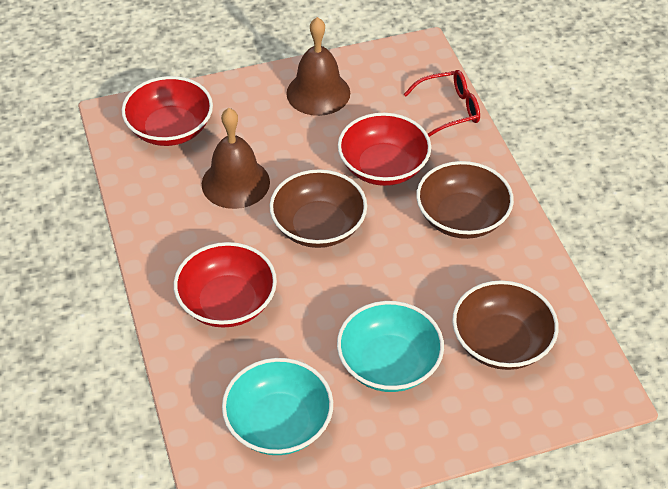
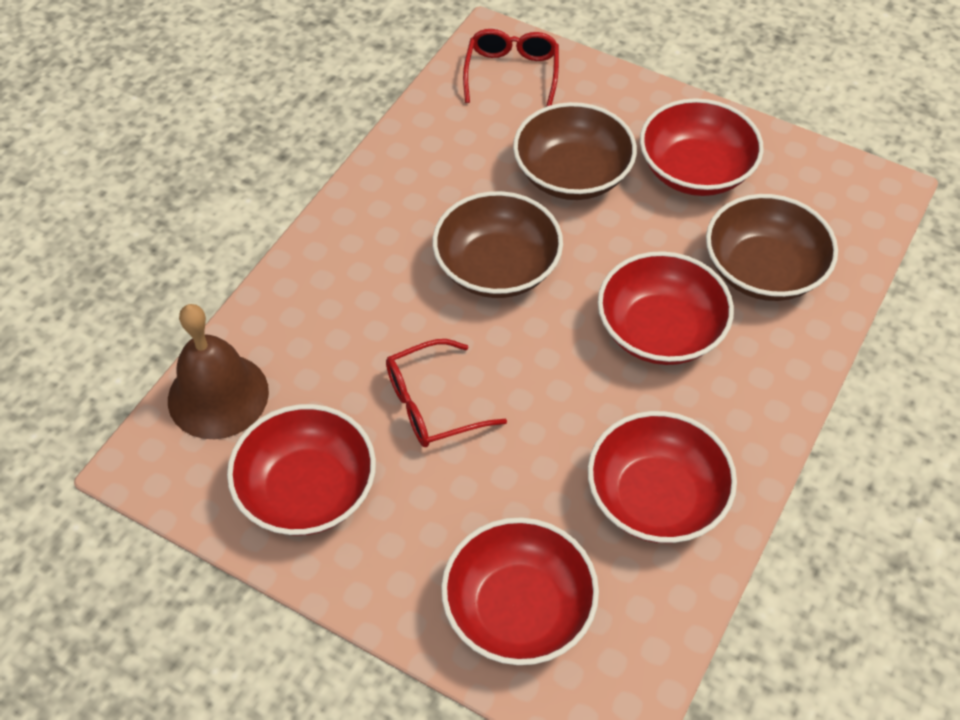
brown bell: 2 -> 1
red bowl: 3 -> 5
red glasses: 1 -> 2
turquoise bowl: 2 -> 0

